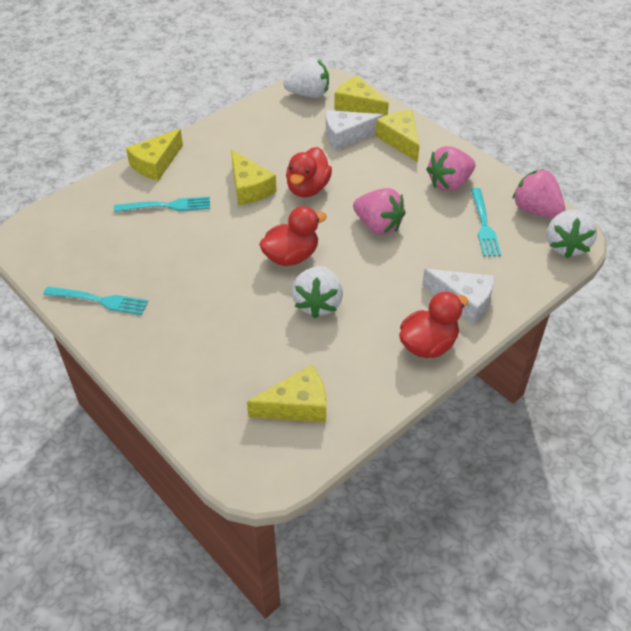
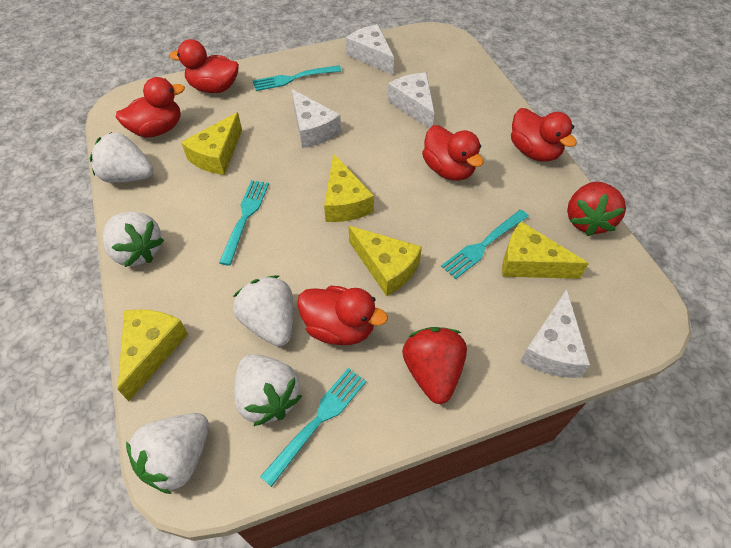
pink strawberry: 3 -> 0
red duck: 3 -> 5
red strawberry: 0 -> 2
turquoise fork: 3 -> 4
white cheese: 2 -> 4
white strawberry: 3 -> 5

